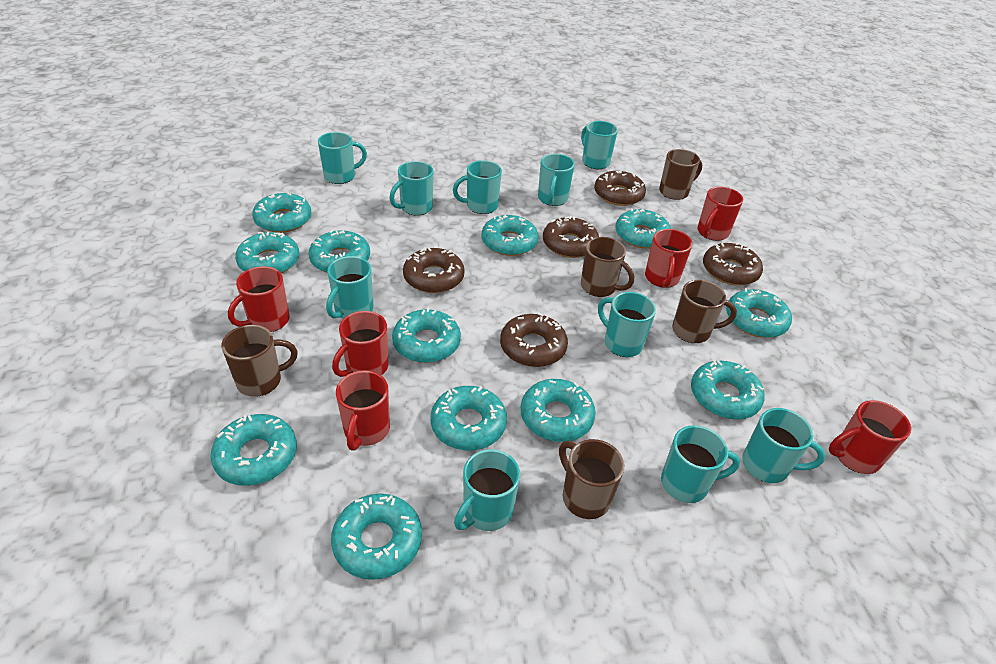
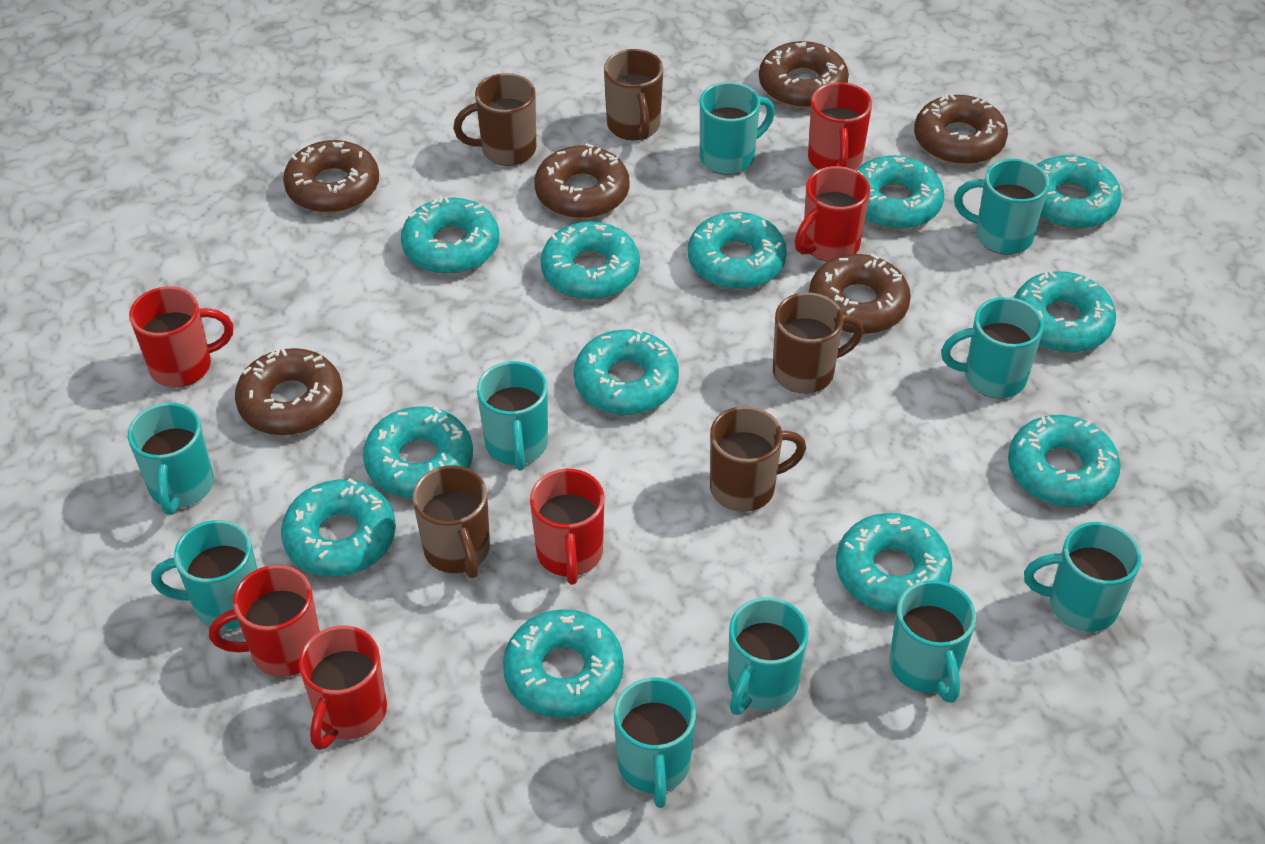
brown donut: 5 -> 6

